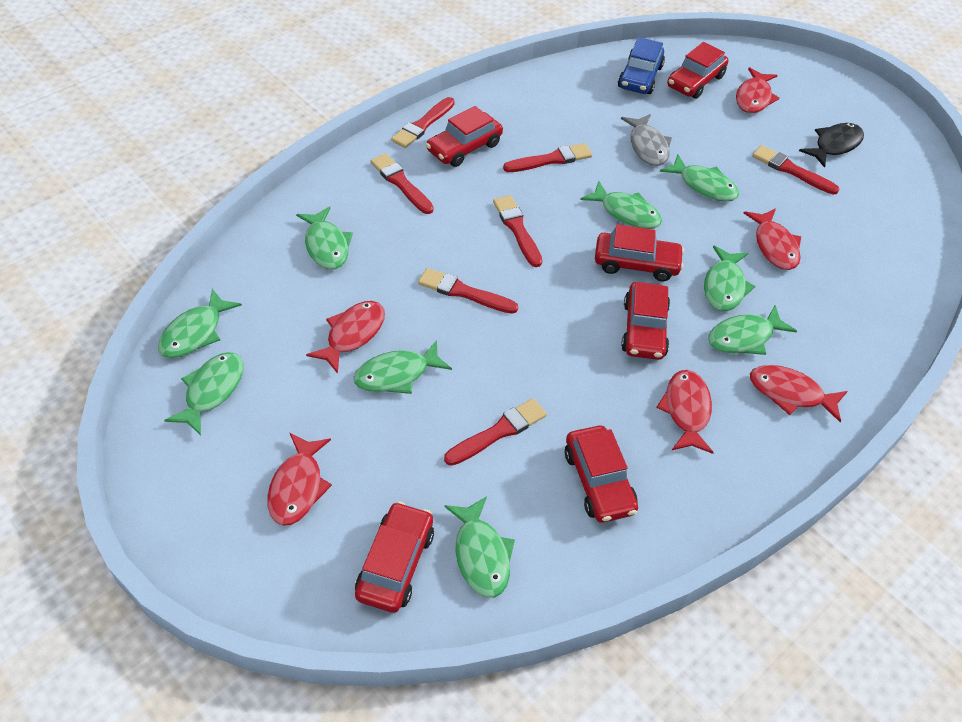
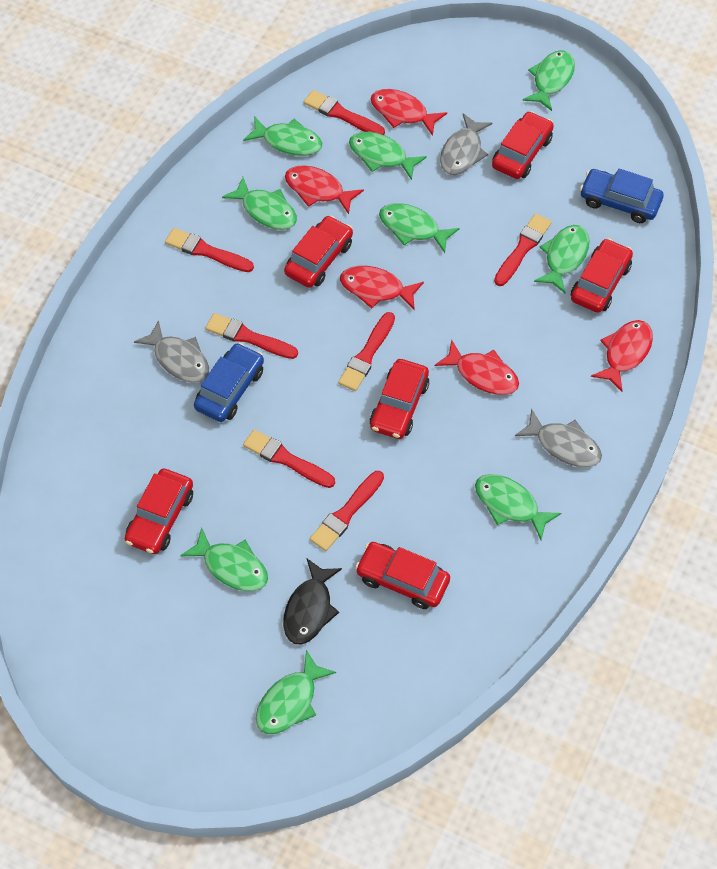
blue car: 1 -> 2
grey fish: 1 -> 3
red fish: 6 -> 5

